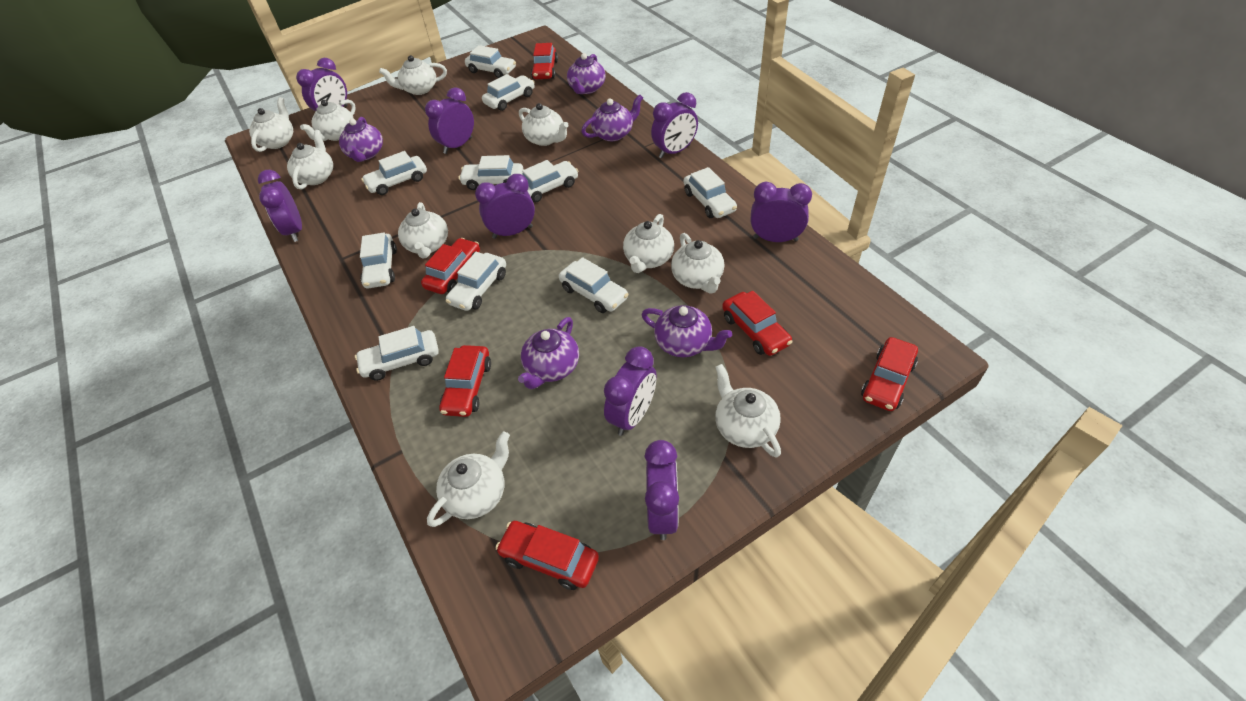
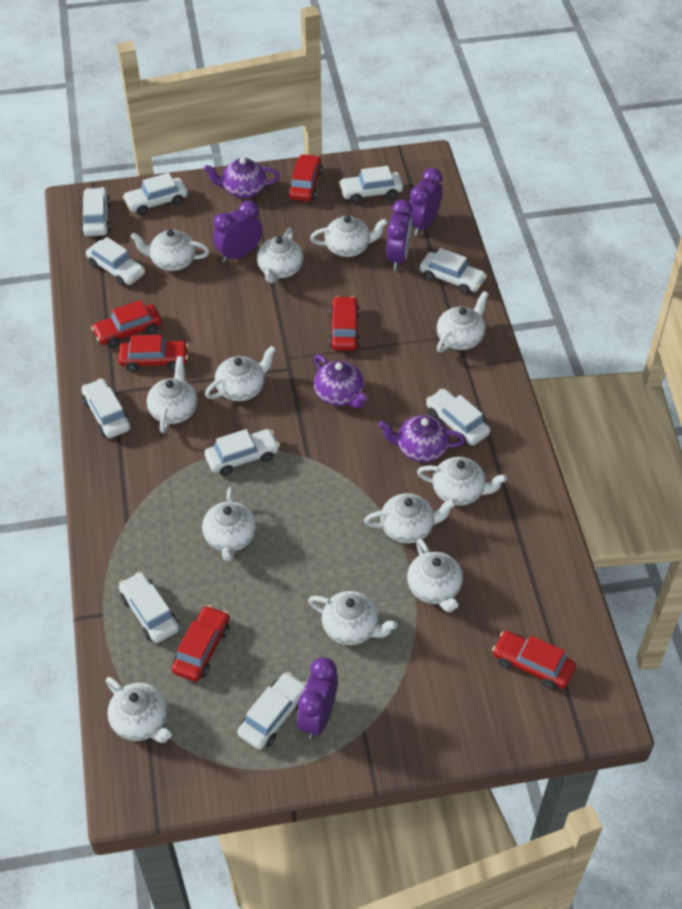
purple clock: 8 -> 4
purple teapot: 5 -> 3
white teapot: 10 -> 12

